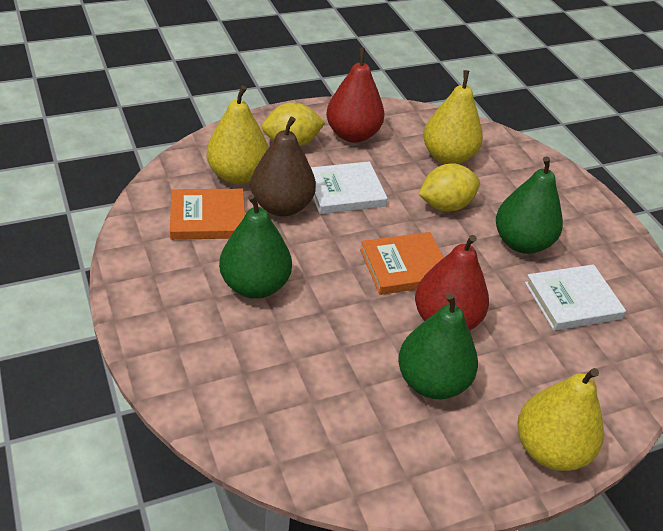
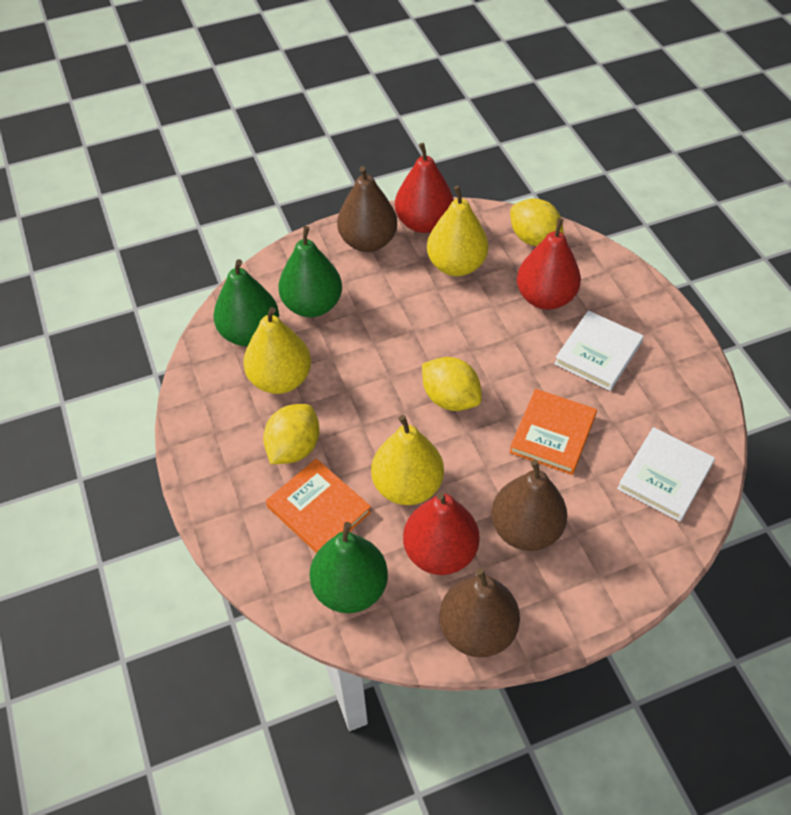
brown pear: 1 -> 3
red pear: 2 -> 3
yellow lemon: 2 -> 3

